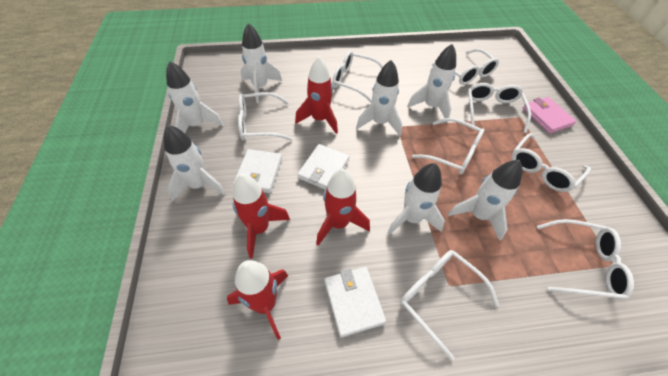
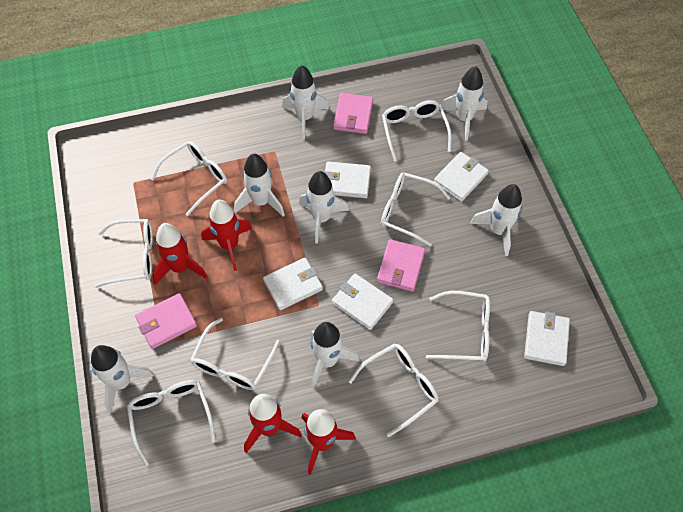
pink wallet: 1 -> 3
white wallet: 3 -> 5

